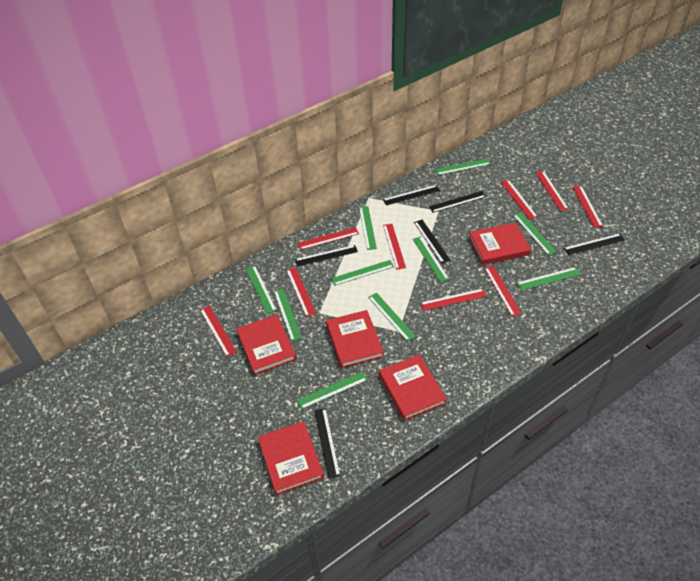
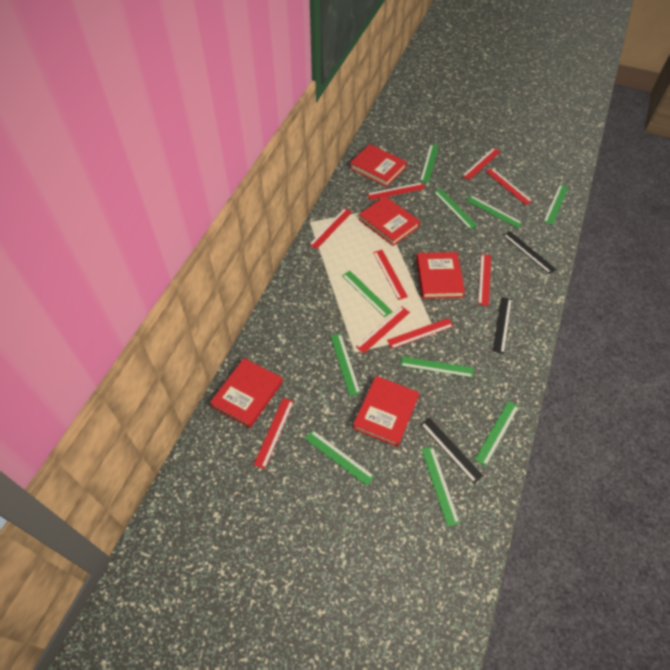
black ruler: 6 -> 3

